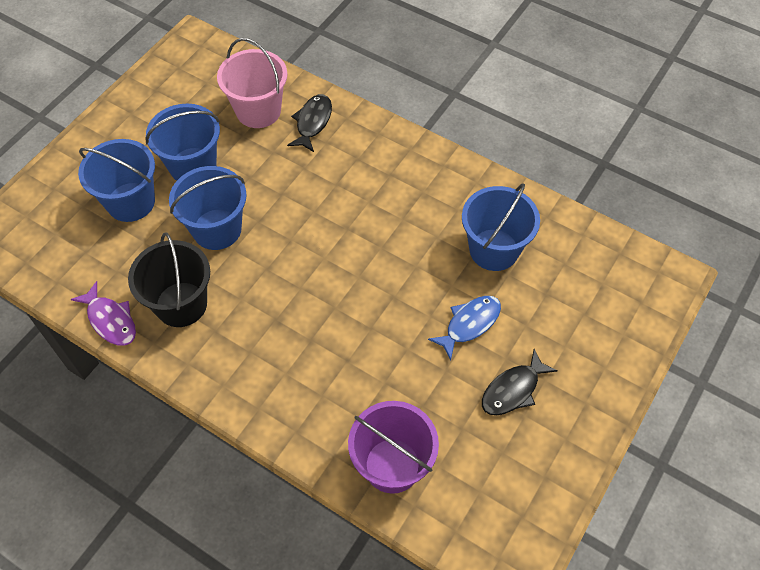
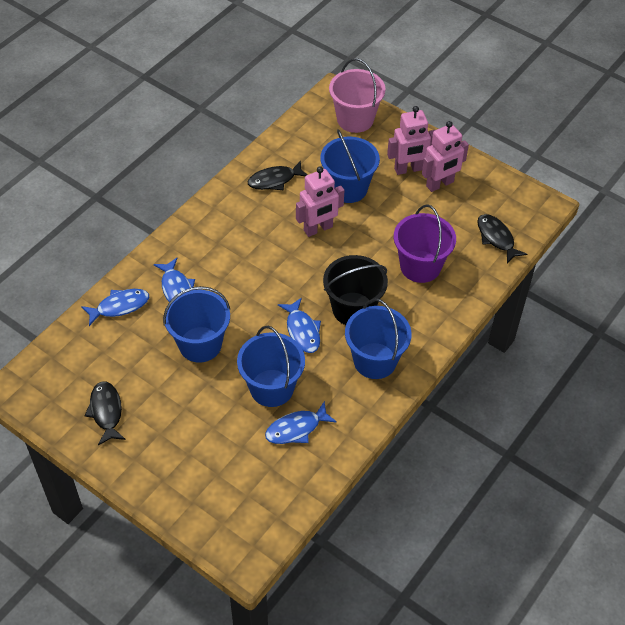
black fish: 2 -> 3
blue fish: 1 -> 4
pink robot: 0 -> 3
purple fish: 1 -> 0

